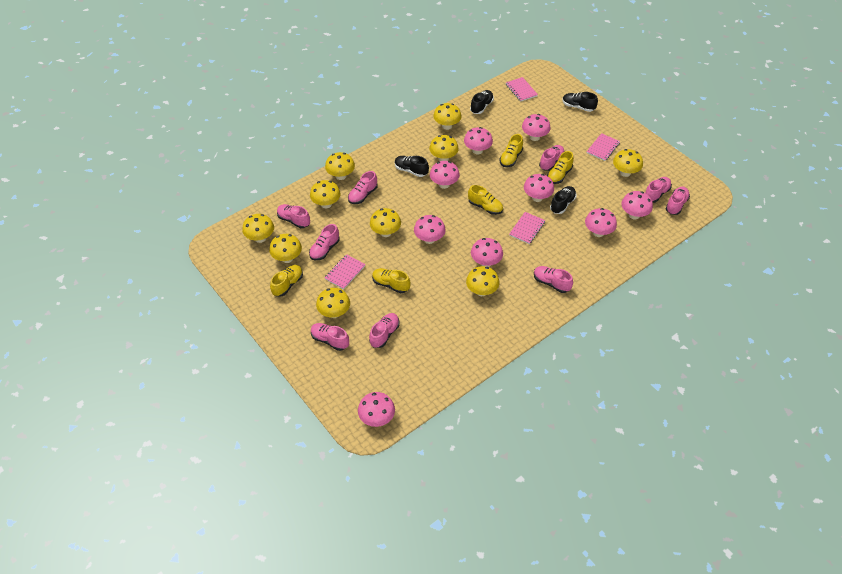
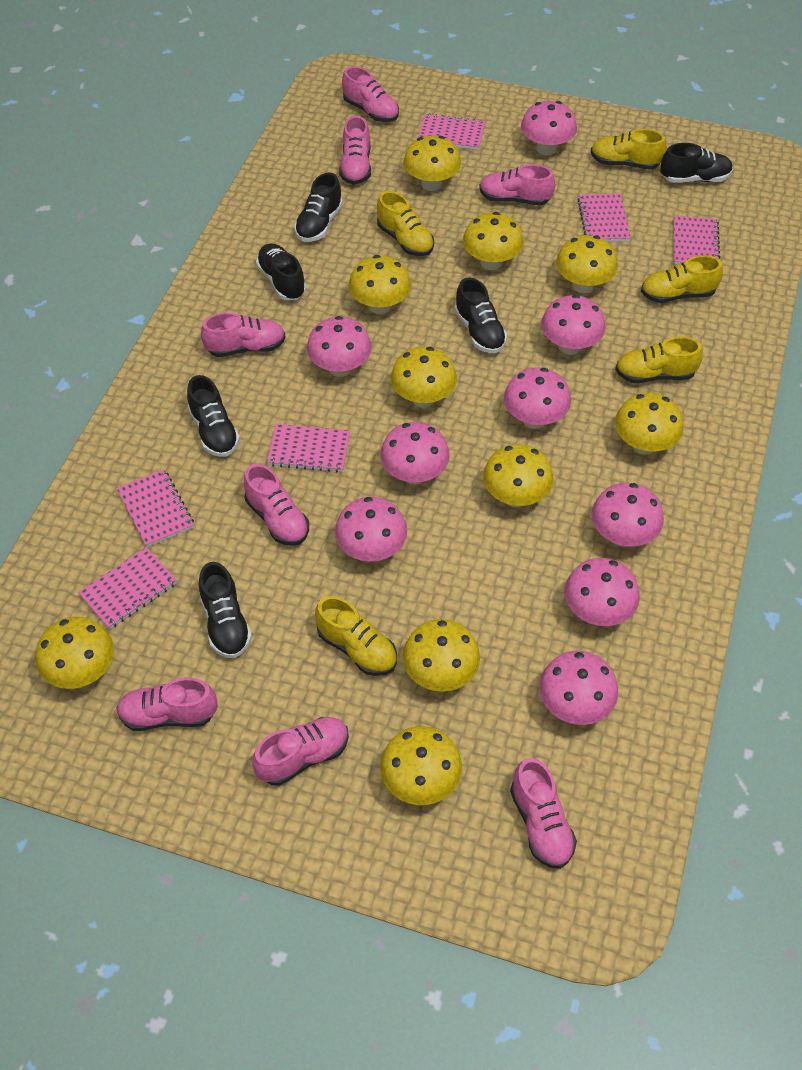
black shoe: 4 -> 6
pink notebook: 4 -> 6
pink shoe: 9 -> 8

